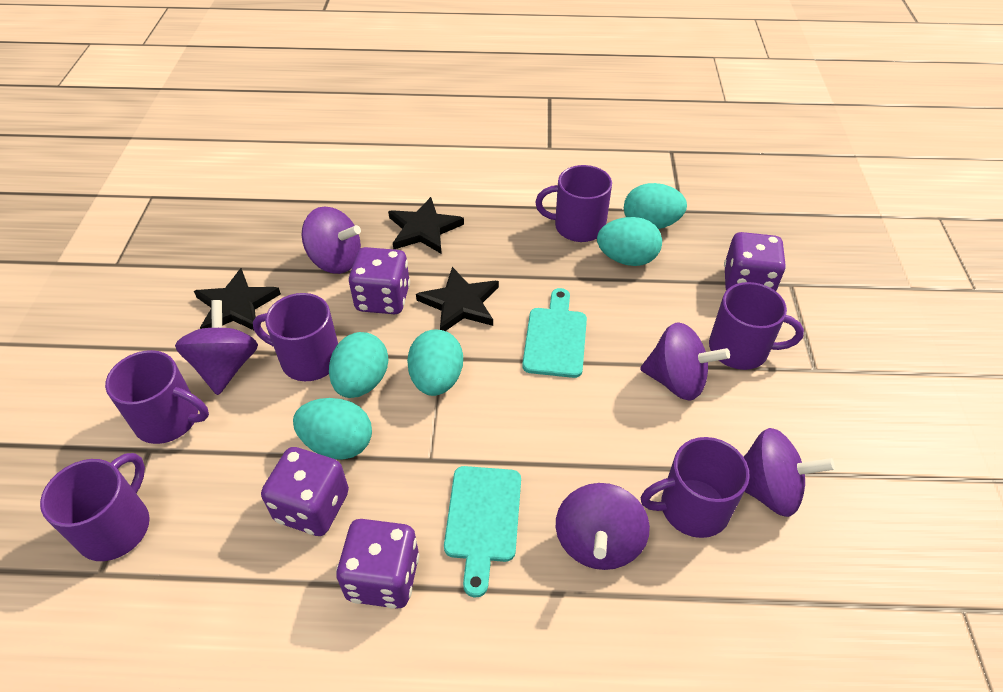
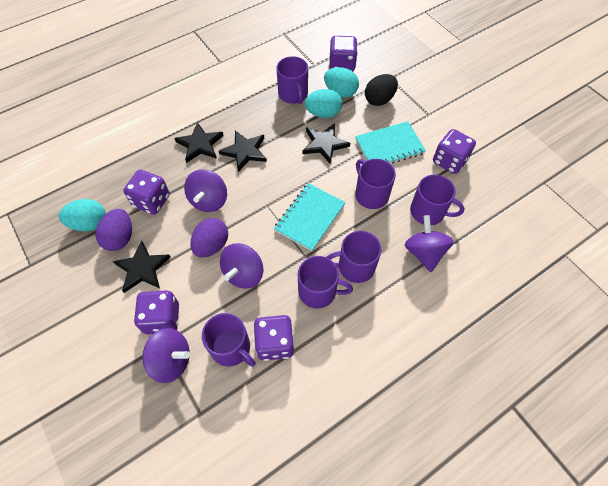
black egg: 0 -> 1
black star: 3 -> 4
purple dice: 4 -> 5
purple egg: 0 -> 2
purple spinning top: 5 -> 4
turquoise cutting board: 2 -> 0
turquoise egg: 5 -> 3
turquoise notebook: 0 -> 2

